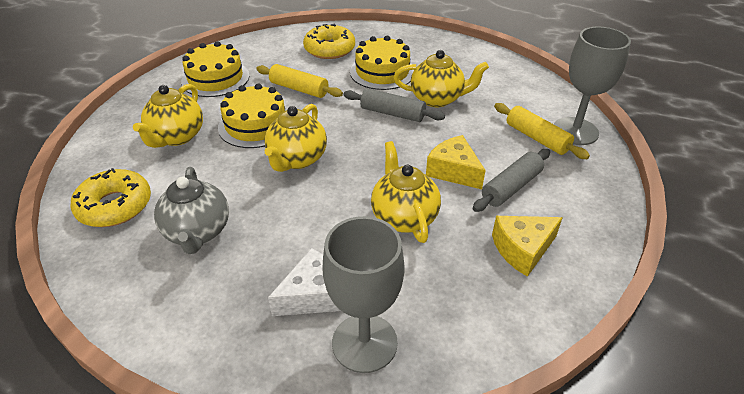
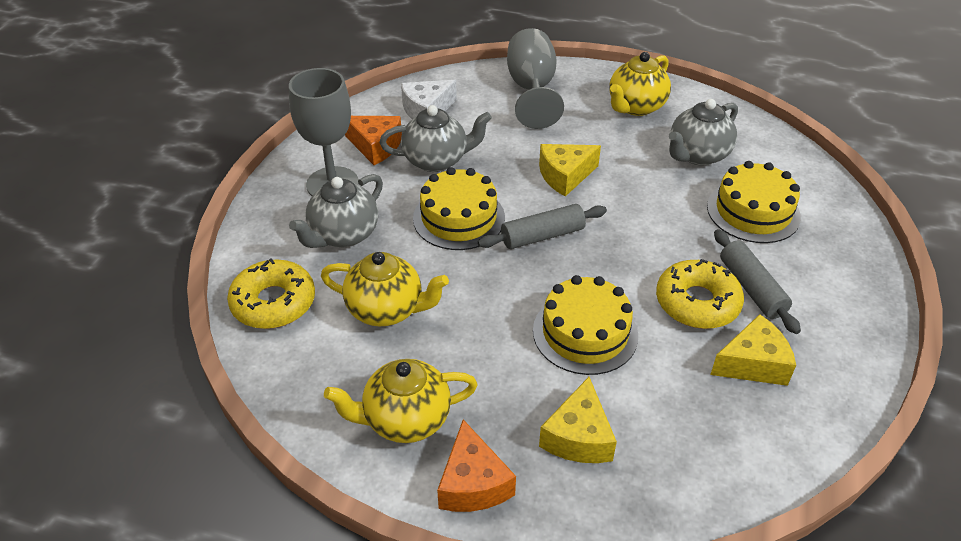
grey teapot: 1 -> 3
orange cheese: 0 -> 2
yellow cheese: 2 -> 3
yellow rolling pin: 2 -> 0
yellow teapot: 4 -> 3

